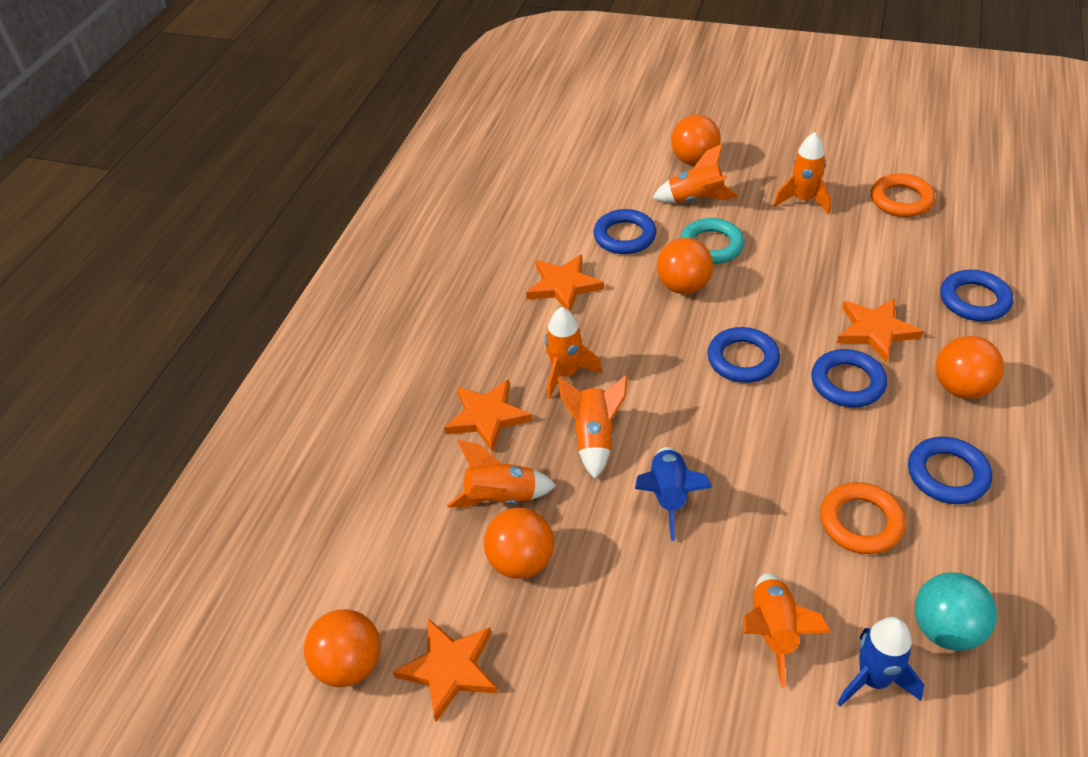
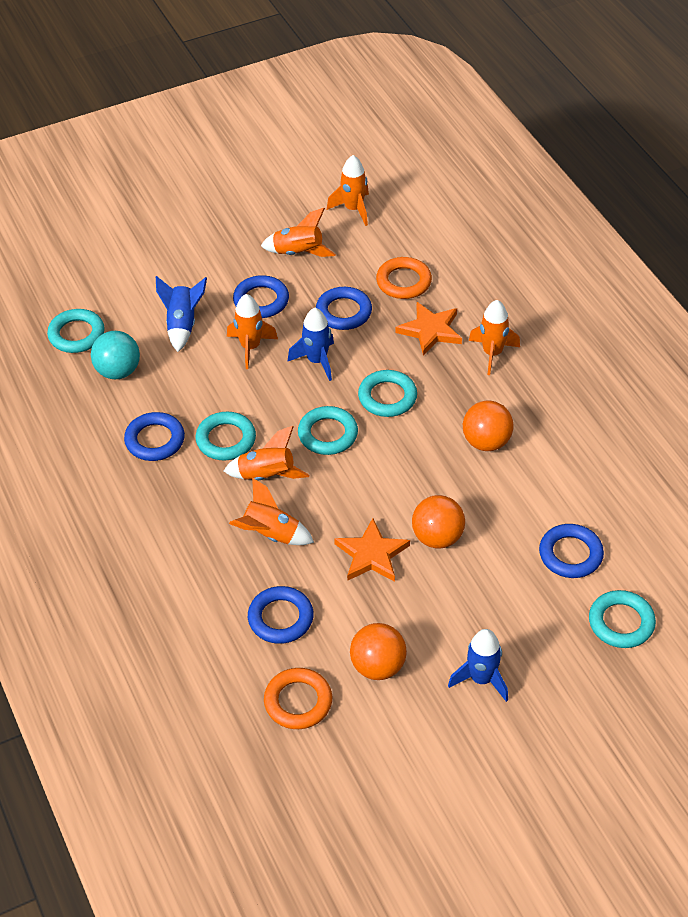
blue rocket: 2 -> 3
orange ball: 5 -> 3
orange star: 4 -> 2
turquoise ring: 1 -> 5

